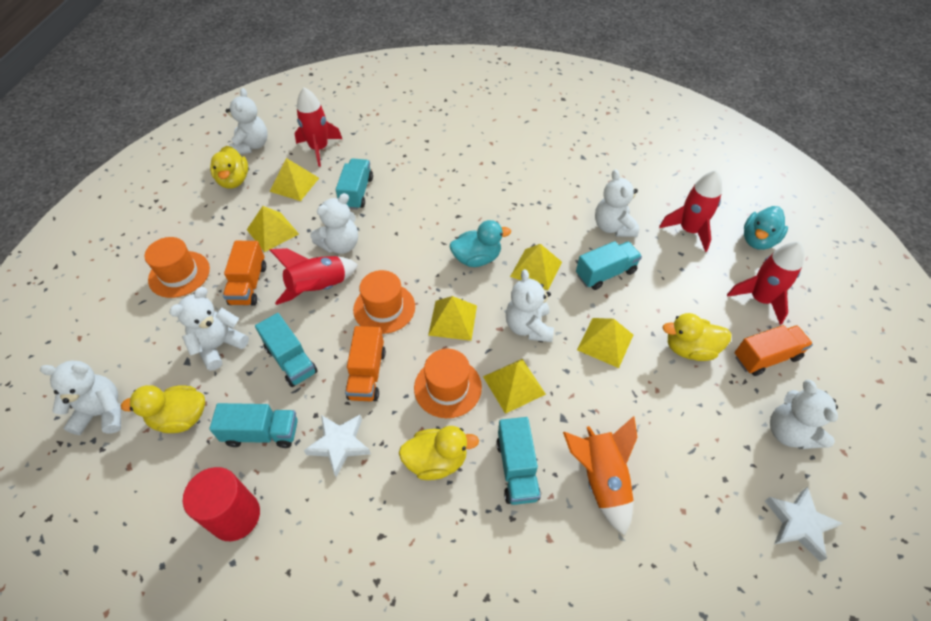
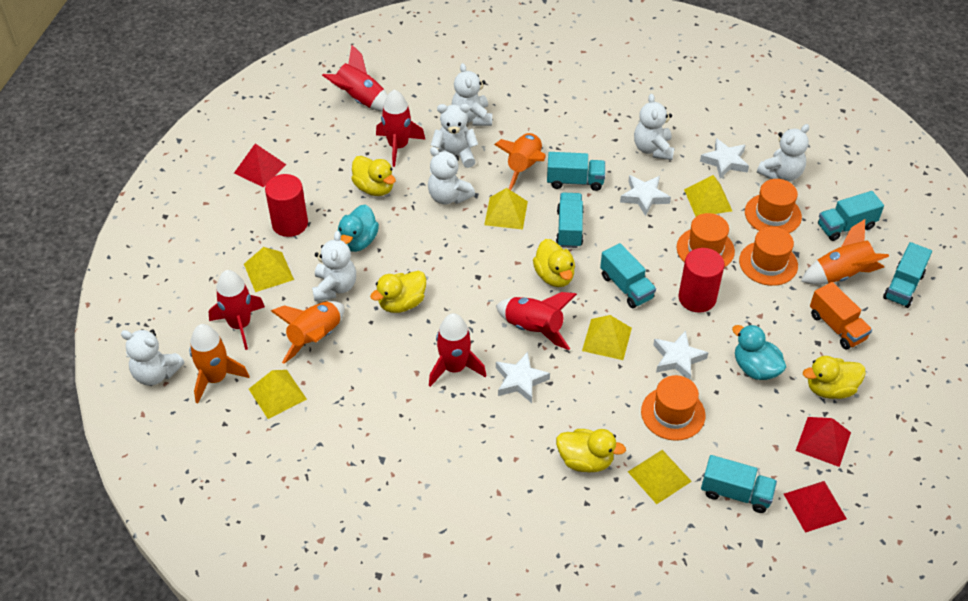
orange hat: 3 -> 4
orange rocket: 1 -> 4
orange truck: 3 -> 1
red cylinder: 1 -> 2
red pyramid: 0 -> 3
red rocket: 4 -> 5
turquoise truck: 5 -> 6
white star: 2 -> 4
yellow duck: 4 -> 5

